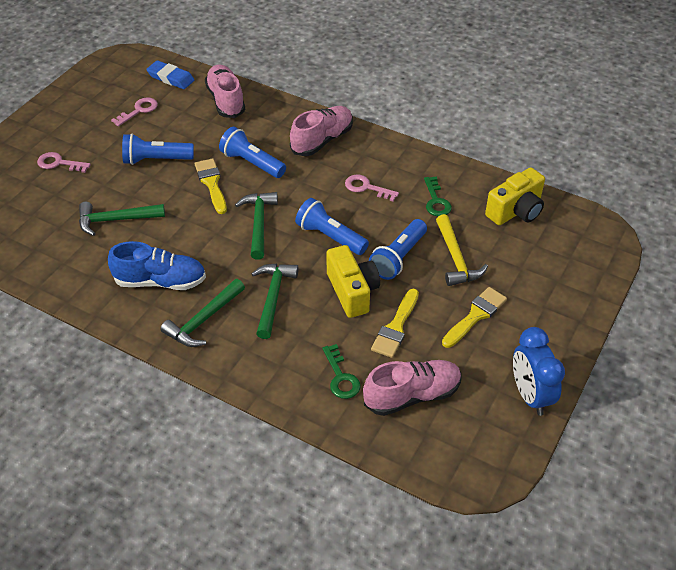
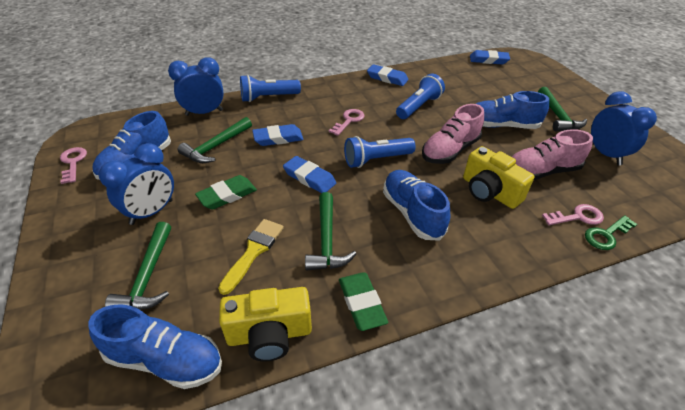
blue clock: 1 -> 3
blue eraser: 1 -> 4
blue flashlight: 4 -> 3
blue shoe: 1 -> 4
green eraser: 0 -> 2
green key: 2 -> 1
pink shoe: 3 -> 2
yellow brush: 3 -> 1
yellow hammer: 1 -> 0

